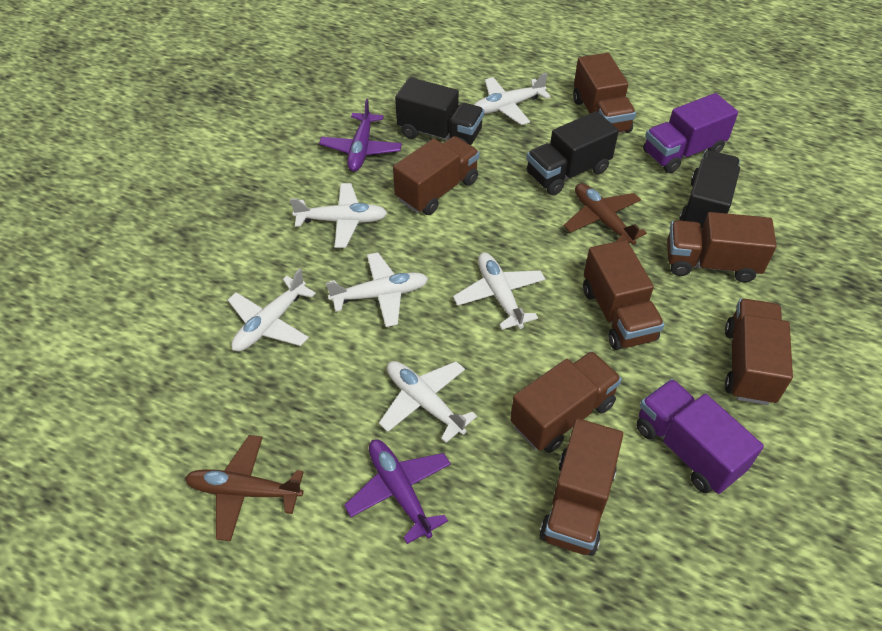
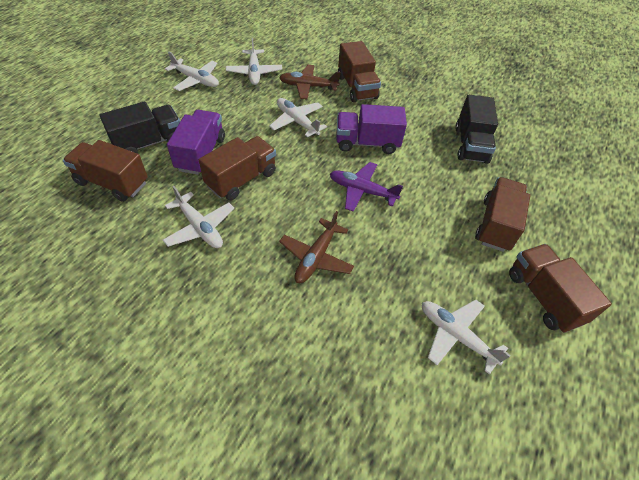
black truck: 3 -> 2
brown truck: 7 -> 5
purple plane: 2 -> 1
white plane: 6 -> 5

